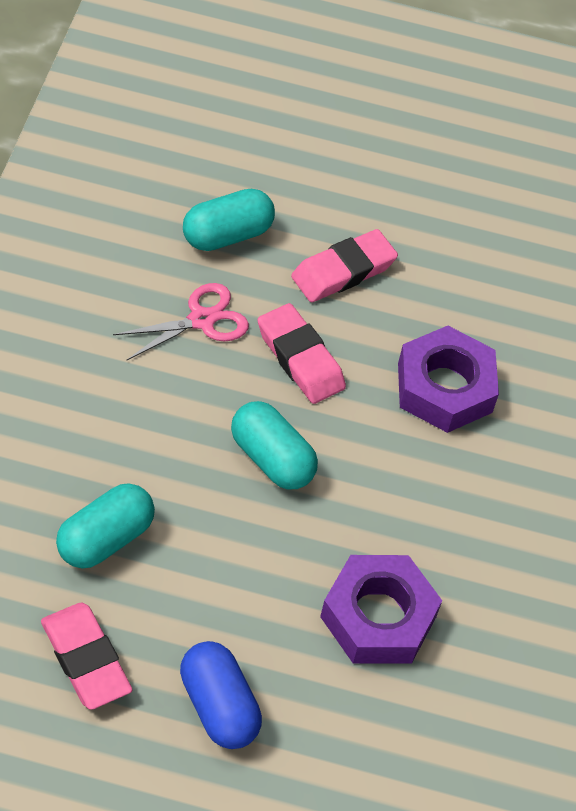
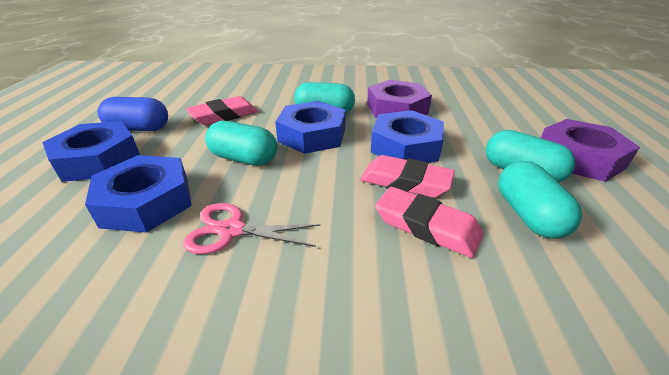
blue nut: 0 -> 4
turquoise capsule: 3 -> 4

